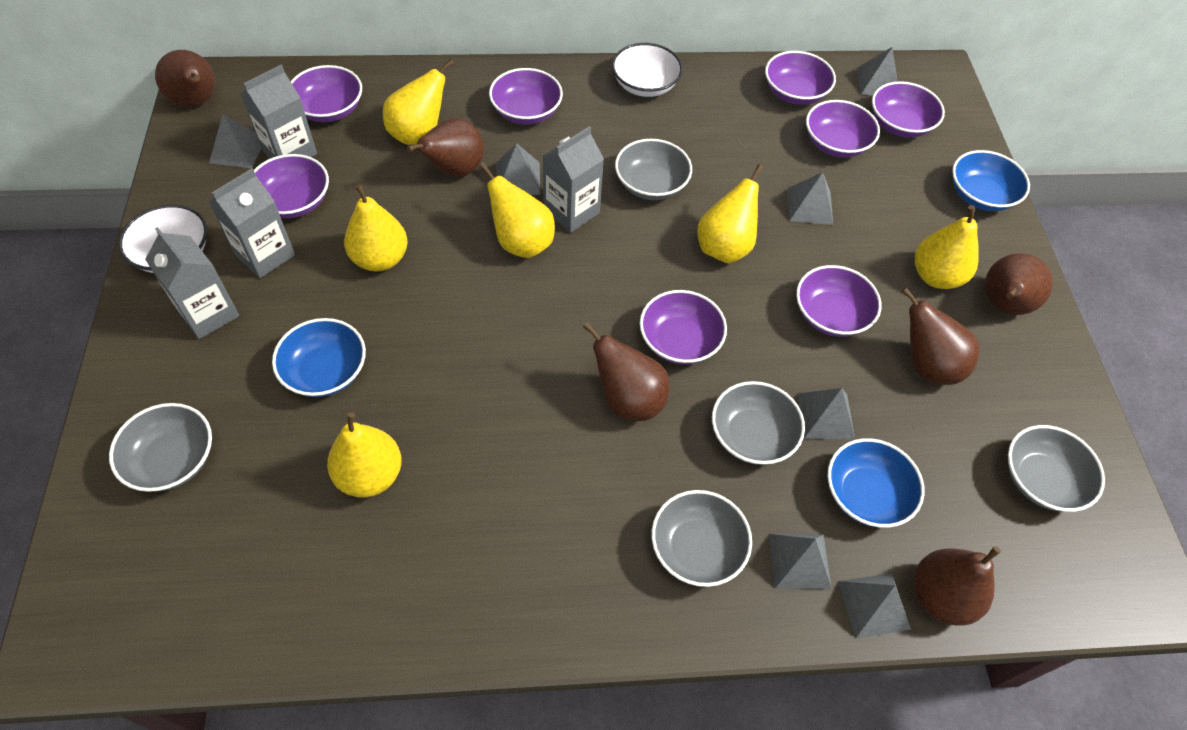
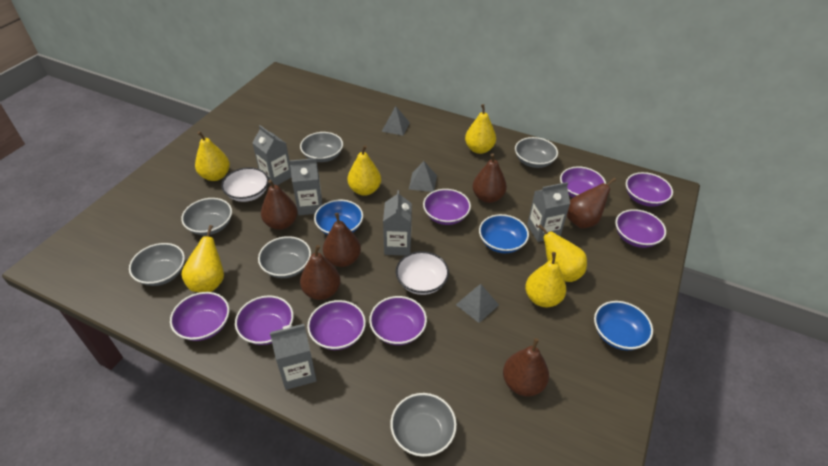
grey bowl: 5 -> 6
grey carton: 4 -> 5
grey pyramid: 7 -> 3

